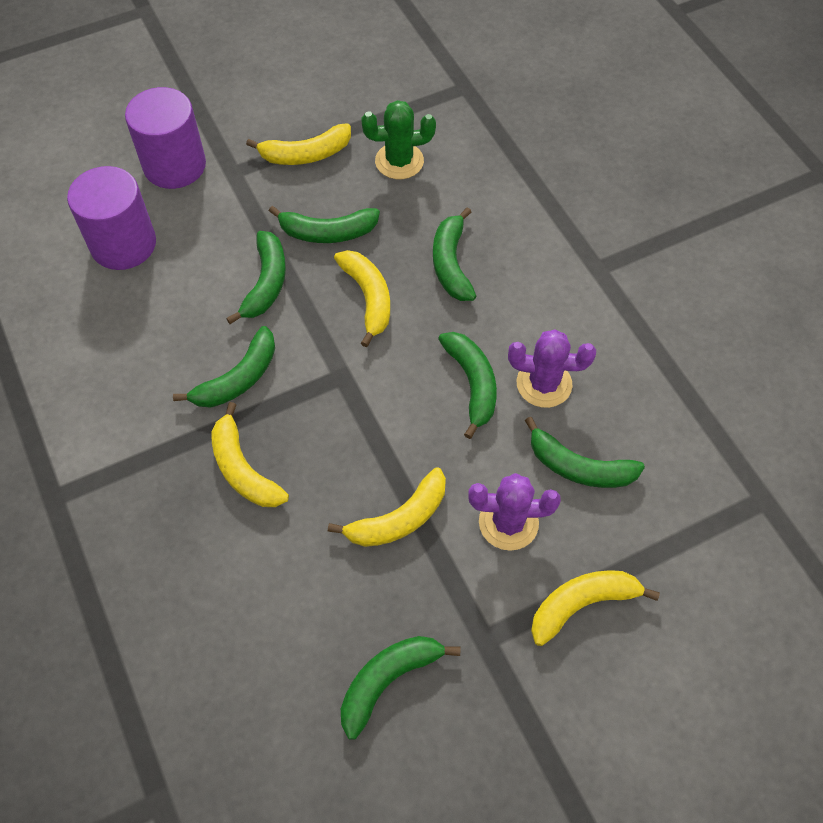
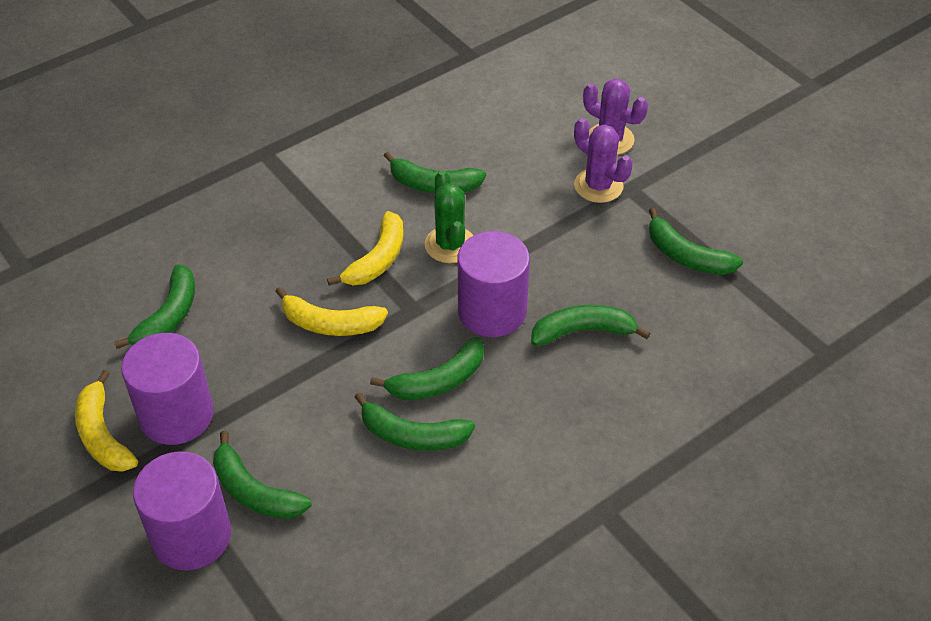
purple cylinder: 2 -> 3
yellow banana: 5 -> 3

